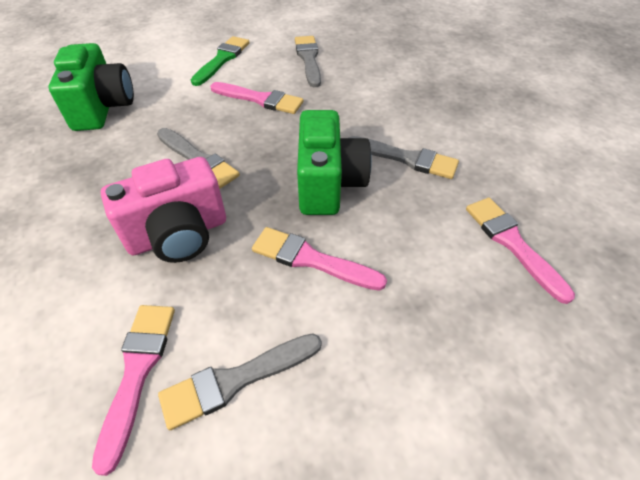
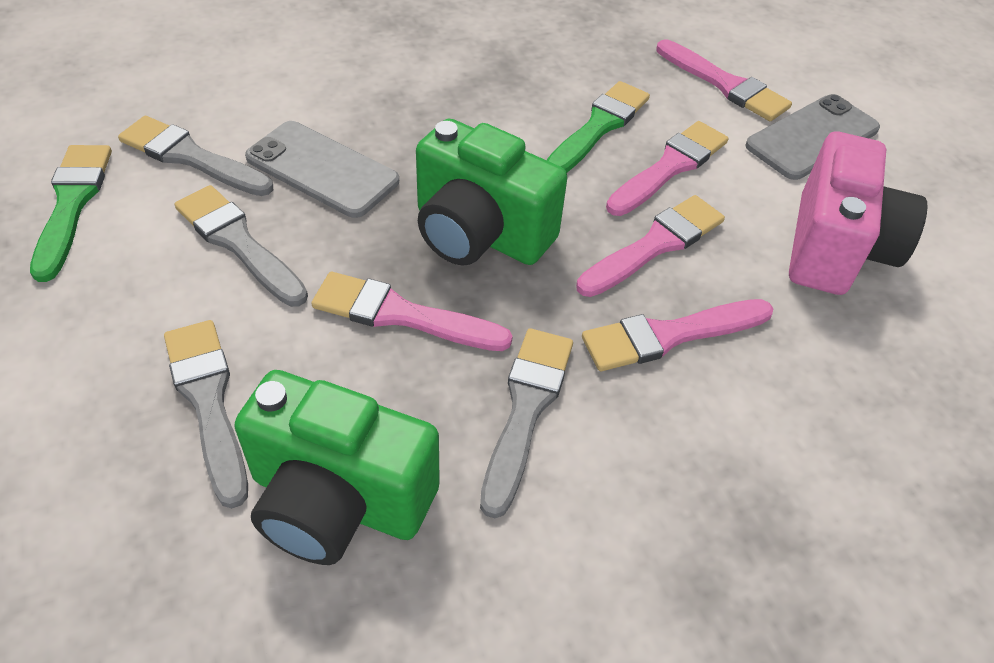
green brush: 1 -> 2
grey phone: 0 -> 2
pink brush: 4 -> 5

